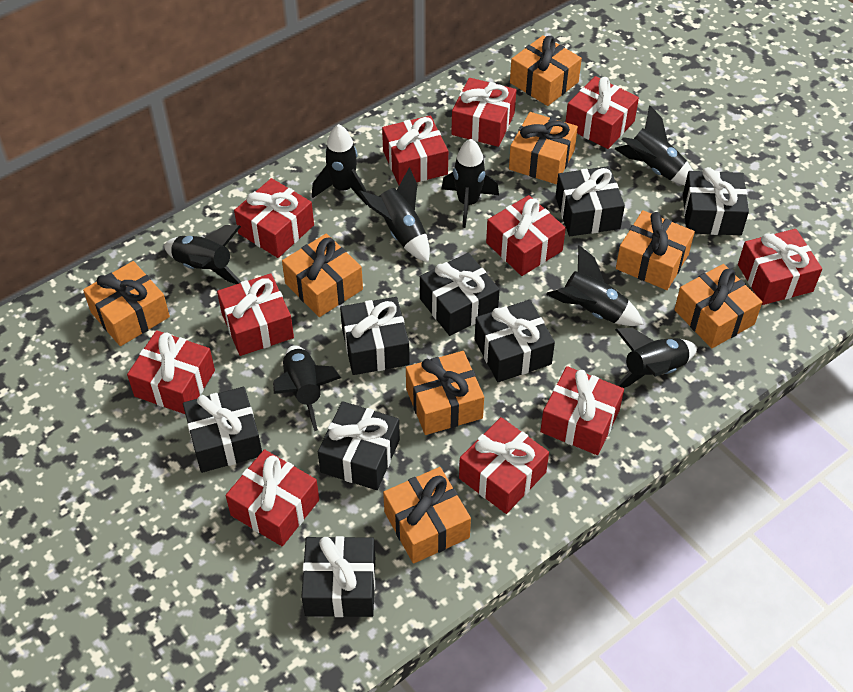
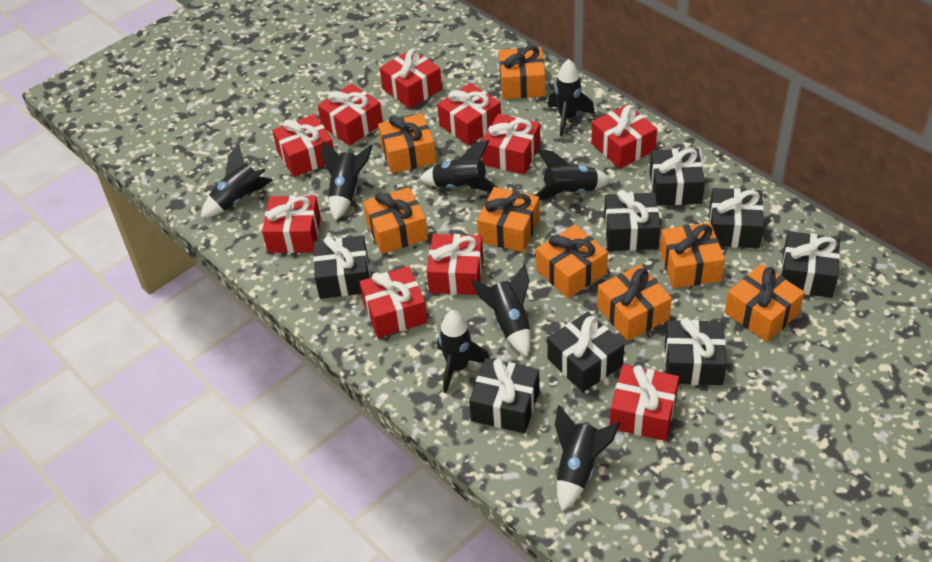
red gift: 11 -> 10

